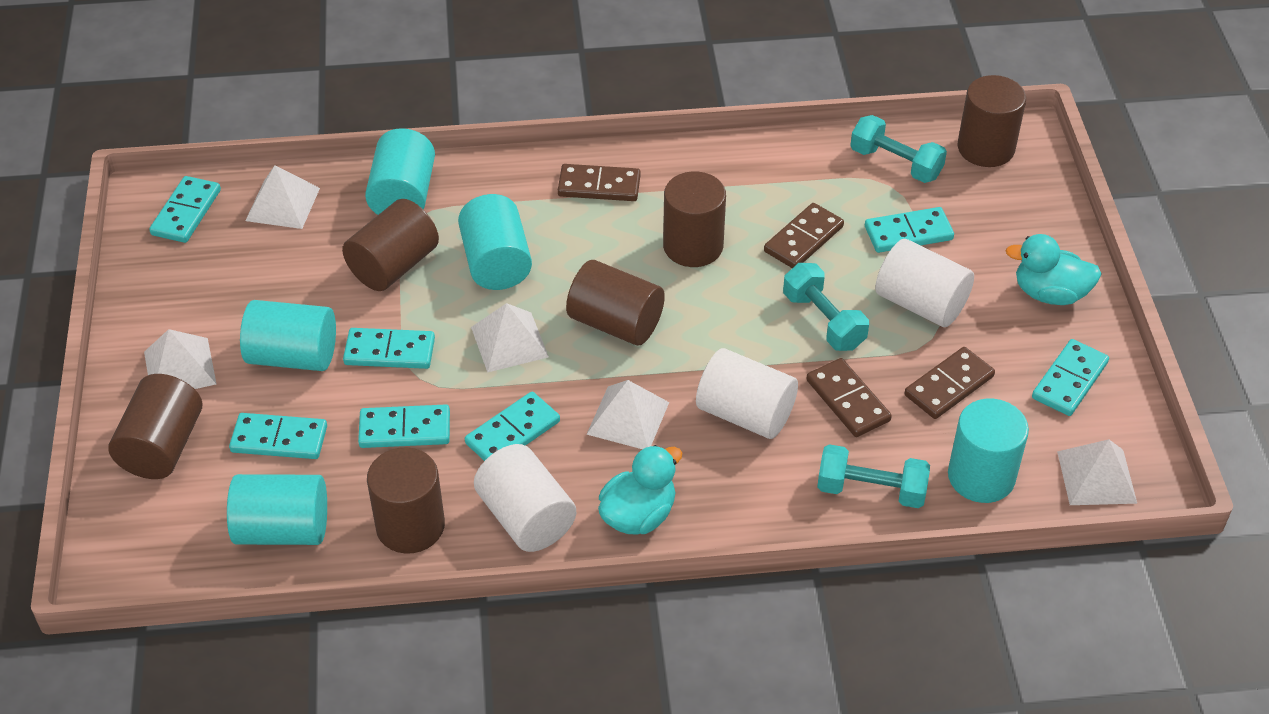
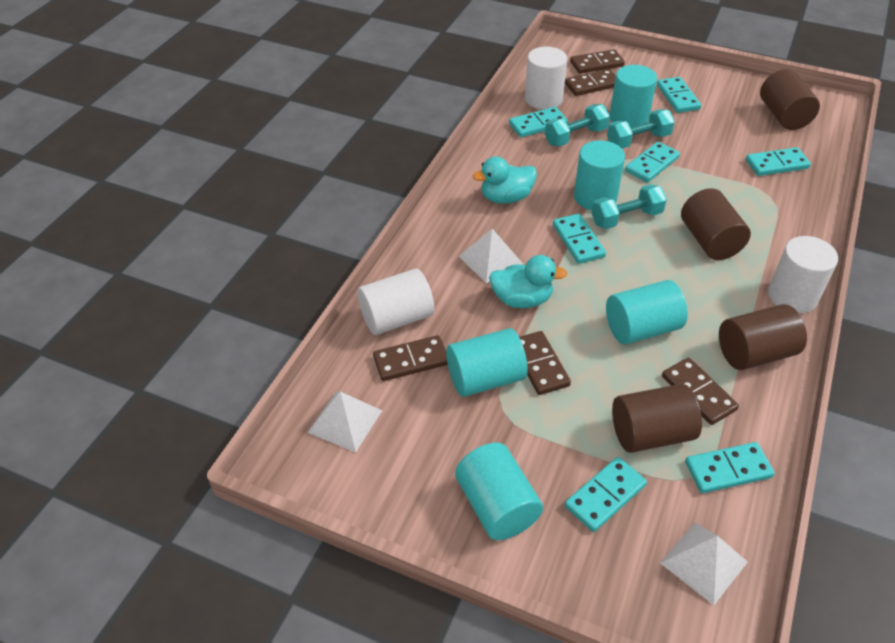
brown cylinder: 6 -> 4
brown domino: 4 -> 5
white pyramid: 5 -> 3

